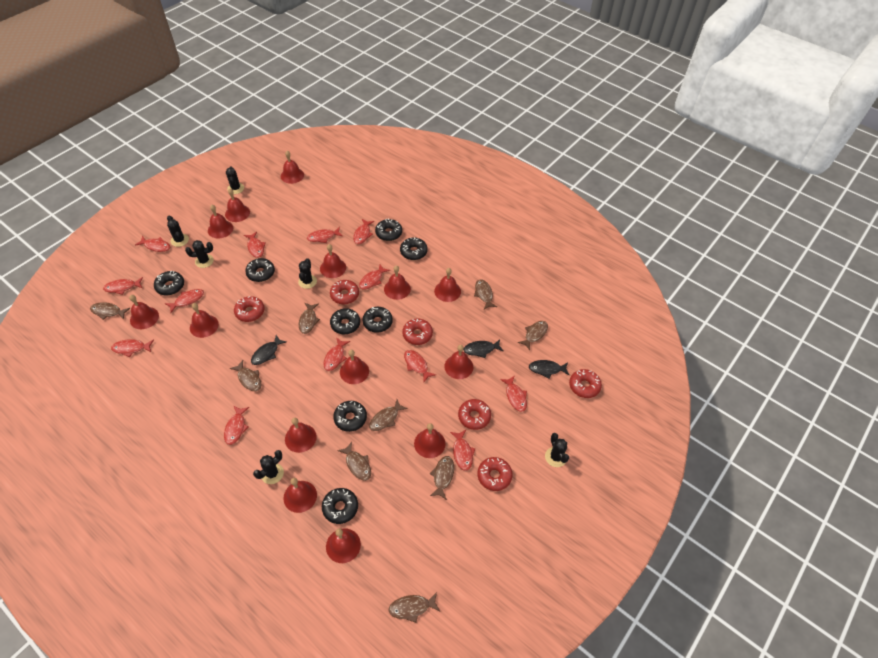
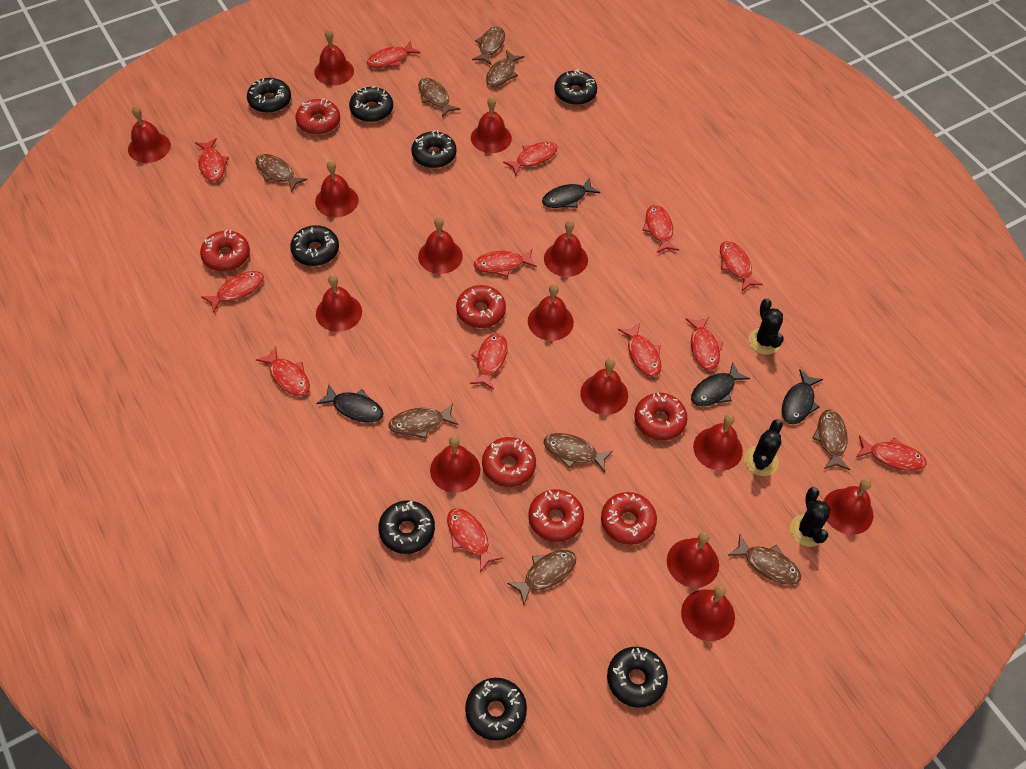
black cactus: 6 -> 3
black fish: 3 -> 4
red donut: 6 -> 7

